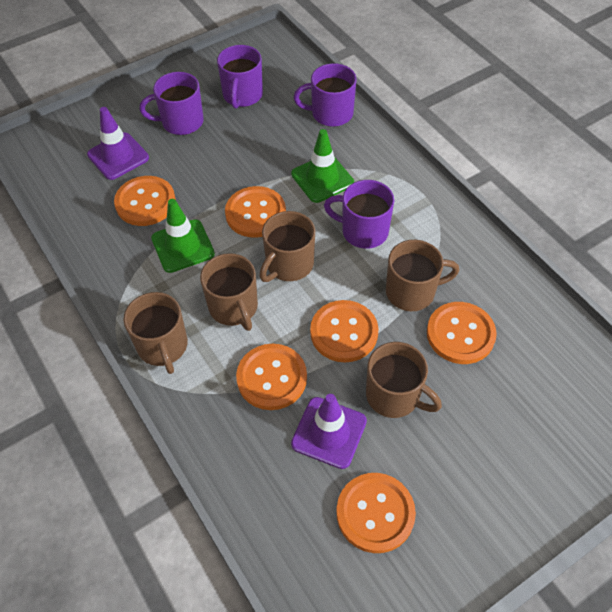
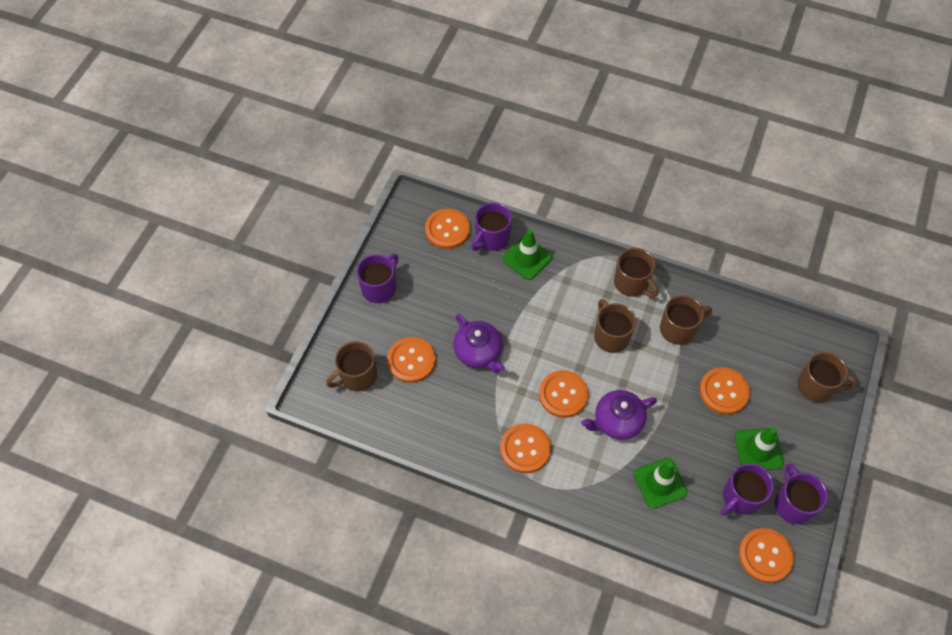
green traffic cone: 2 -> 3
purple teapot: 0 -> 2
purple traffic cone: 2 -> 0

